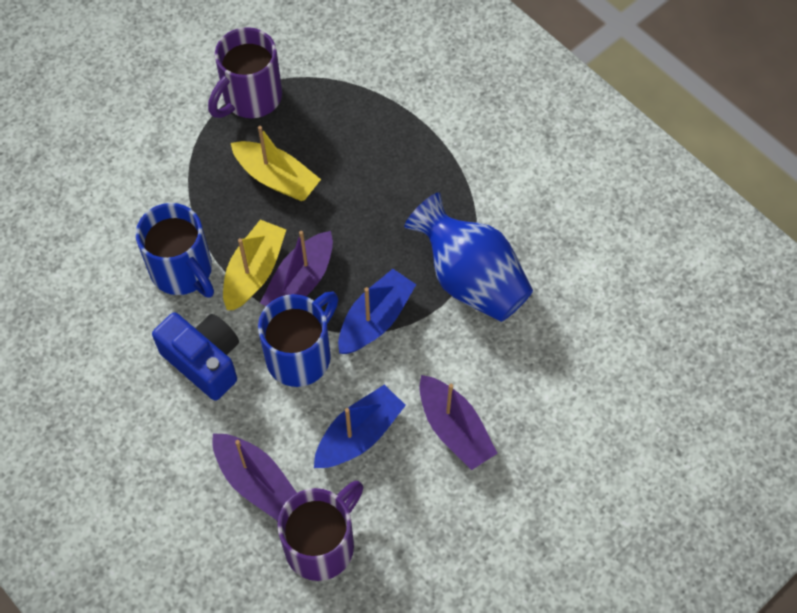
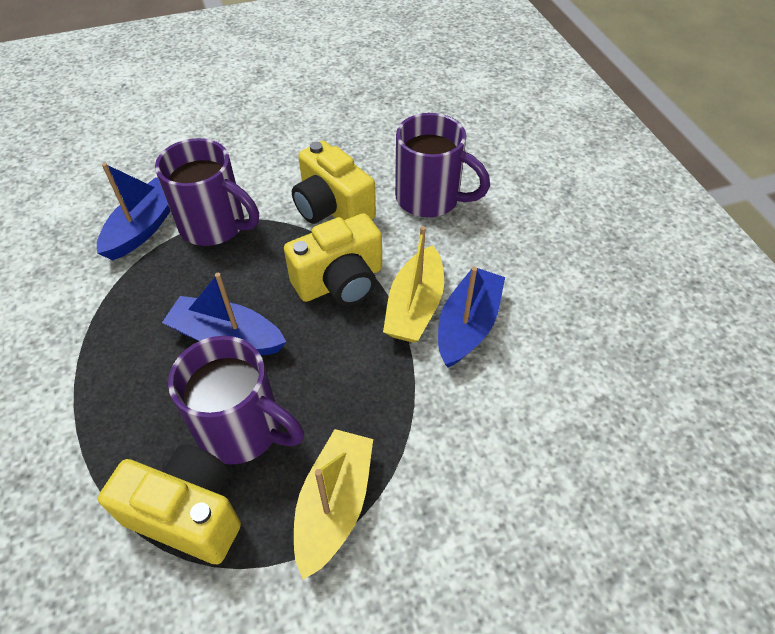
blue boat: 2 -> 3
blue camera: 1 -> 0
blue mug: 2 -> 0
blue vase: 1 -> 0
purple boat: 3 -> 0
purple mug: 2 -> 3
yellow camera: 0 -> 3

